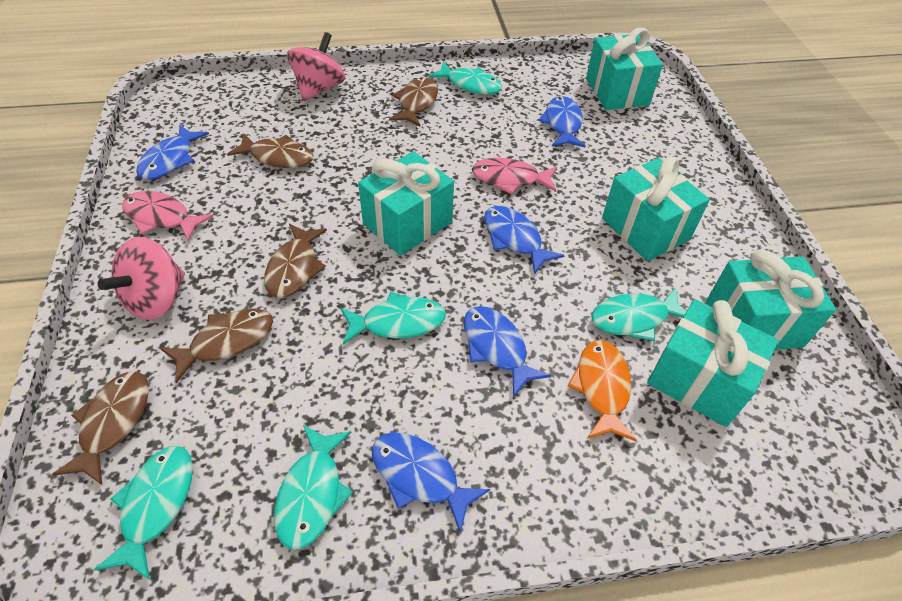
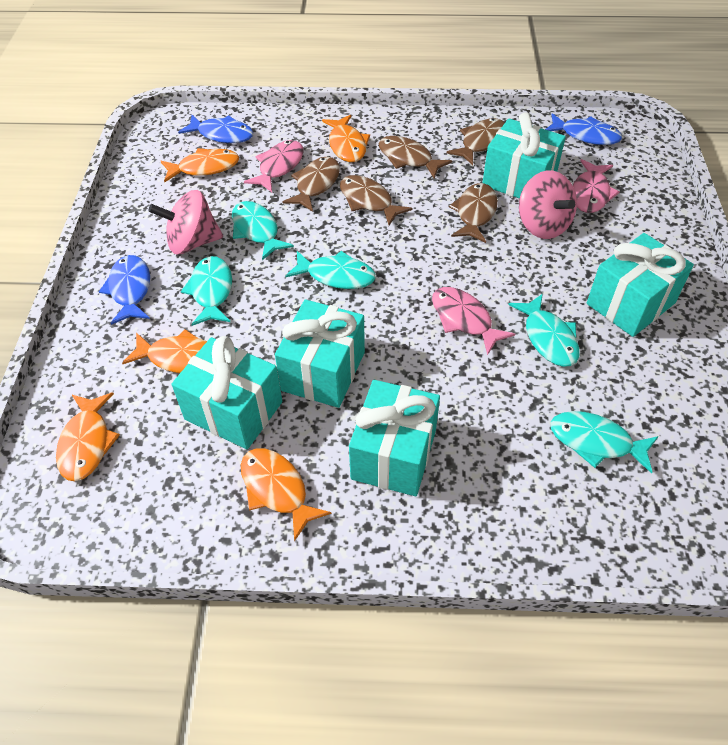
blue fish: 5 -> 3
orange fish: 1 -> 5
pink fish: 2 -> 3

